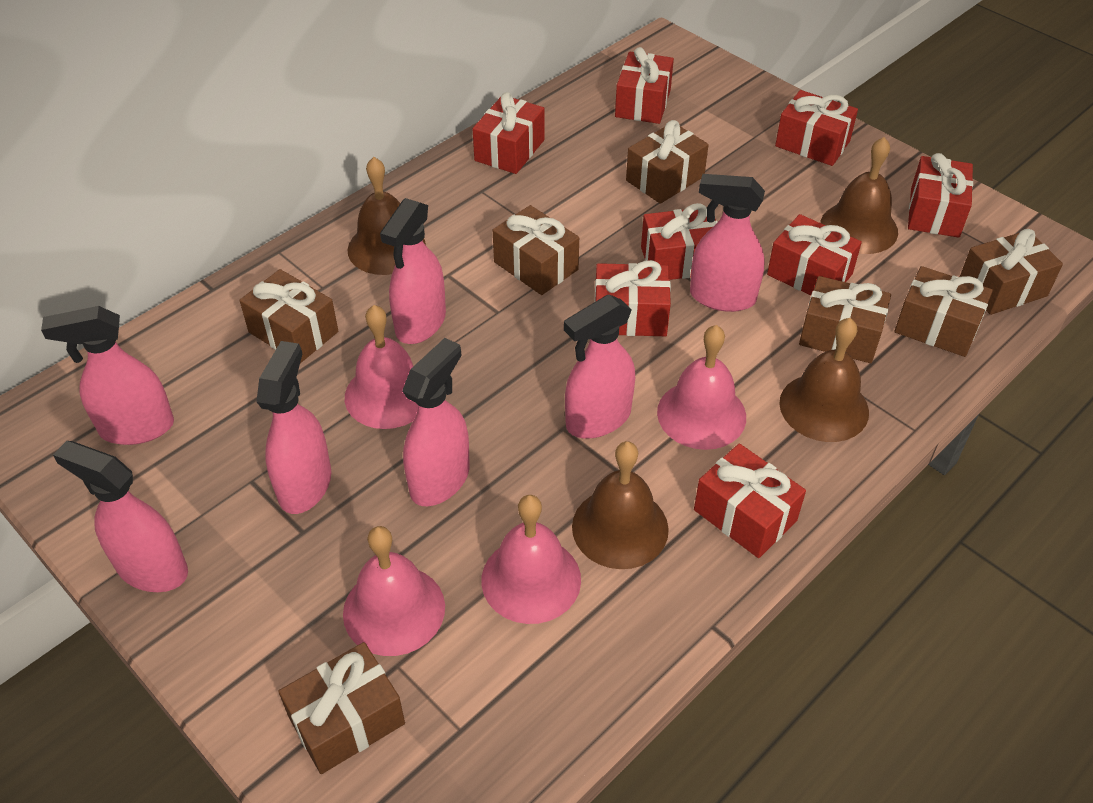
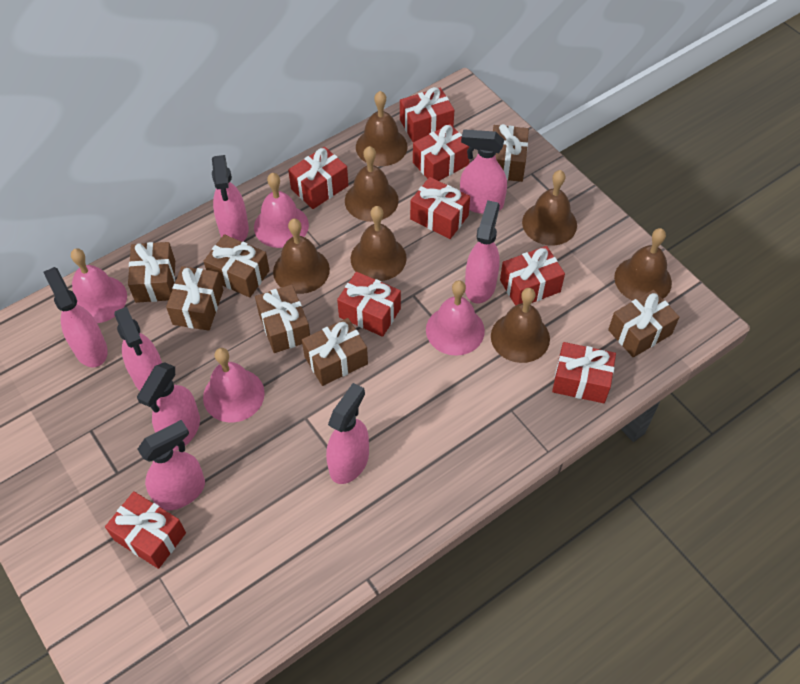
brown bell: 4 -> 7
pink spray bottle: 7 -> 8

